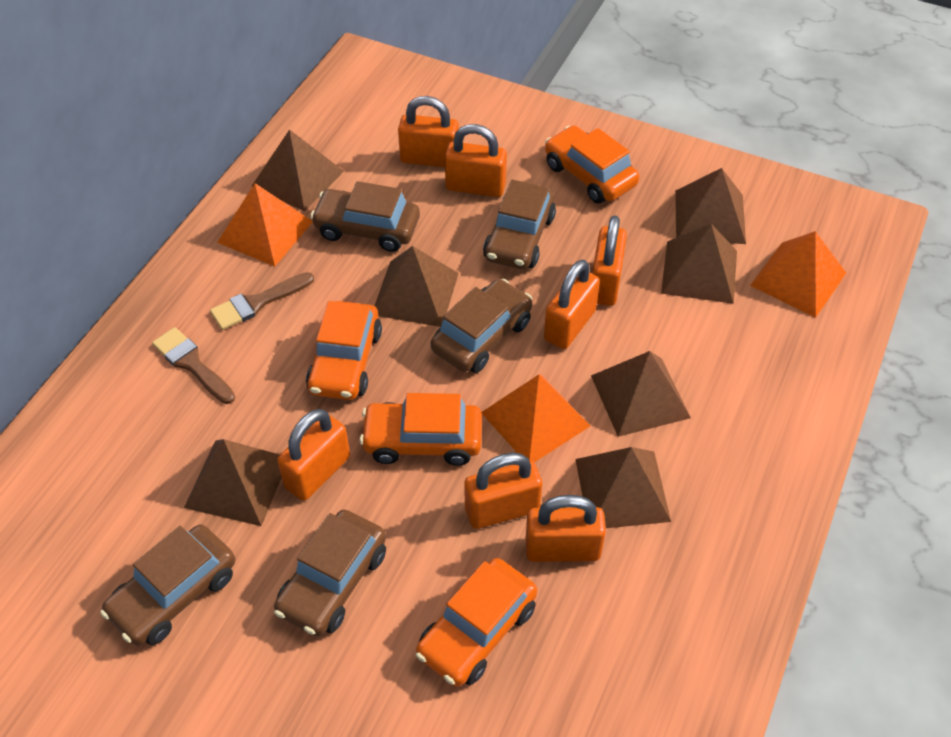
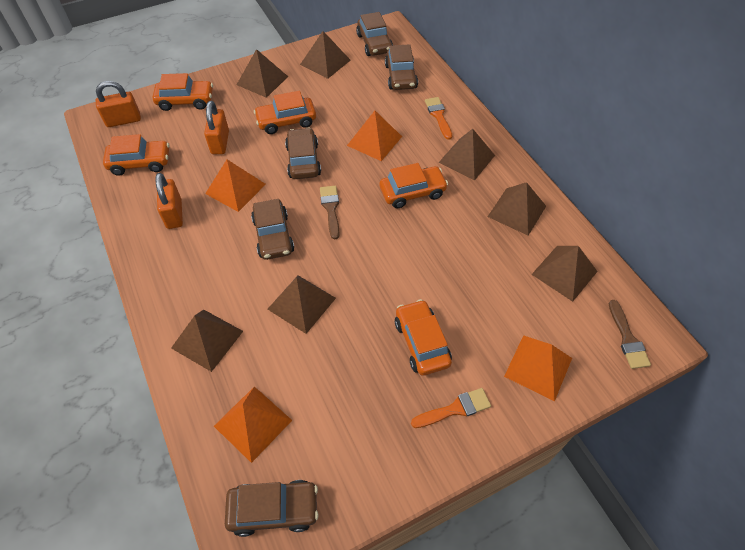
orange brush: 0 -> 2
orange car: 4 -> 5
orange padlock: 7 -> 3
orange pyramid: 3 -> 4

